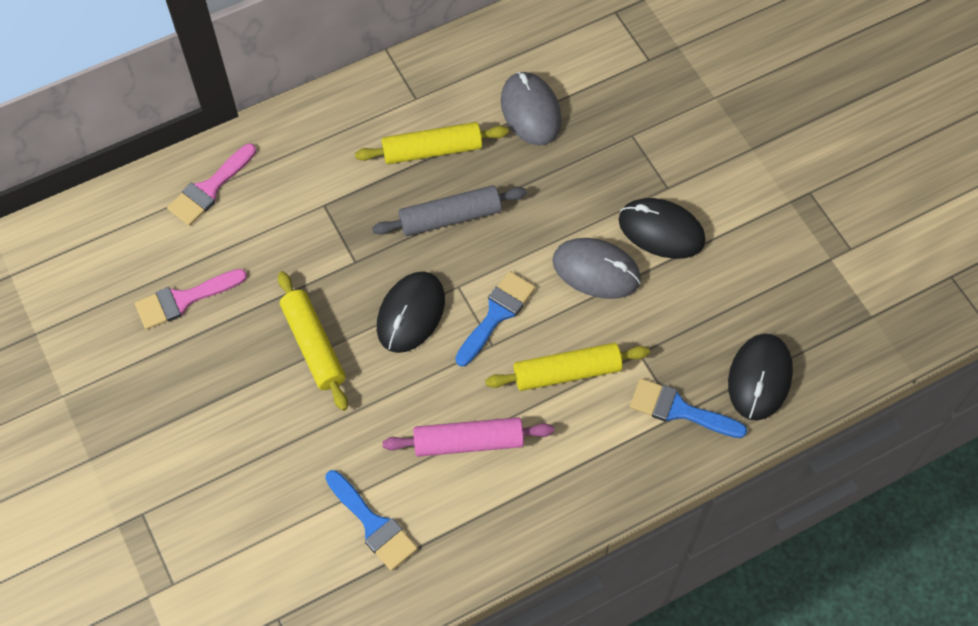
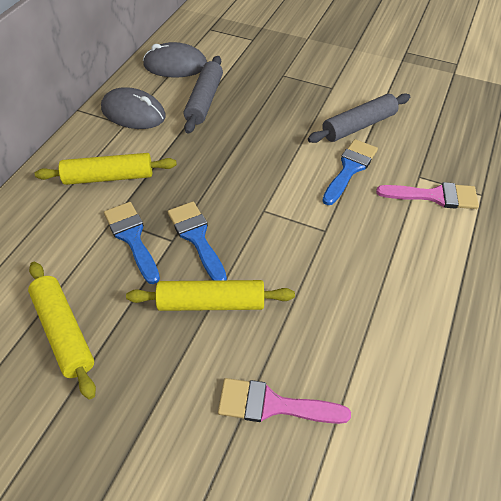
black mouse: 3 -> 0
grey rolling pin: 1 -> 2
pink rolling pin: 1 -> 0

